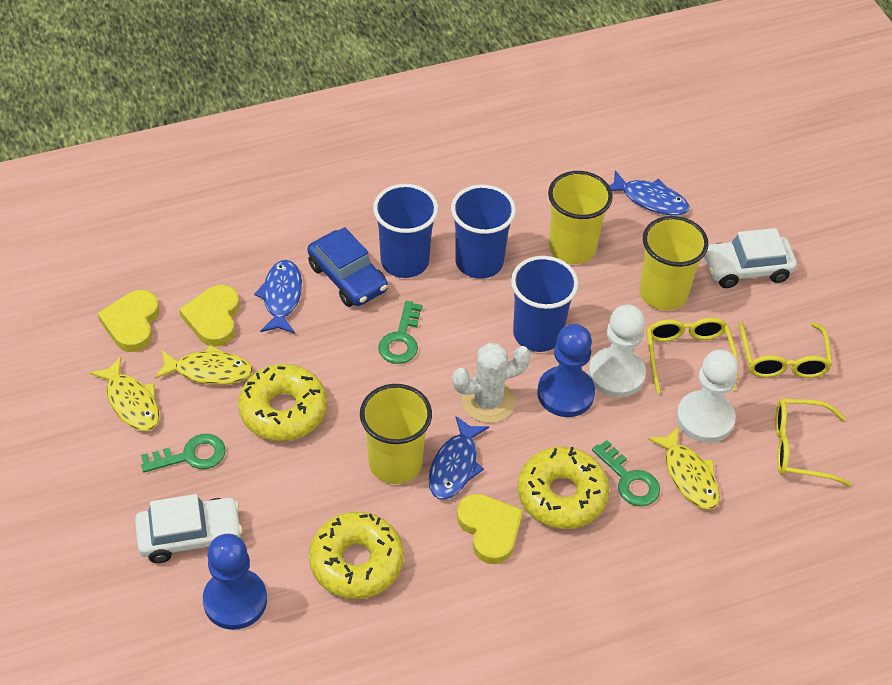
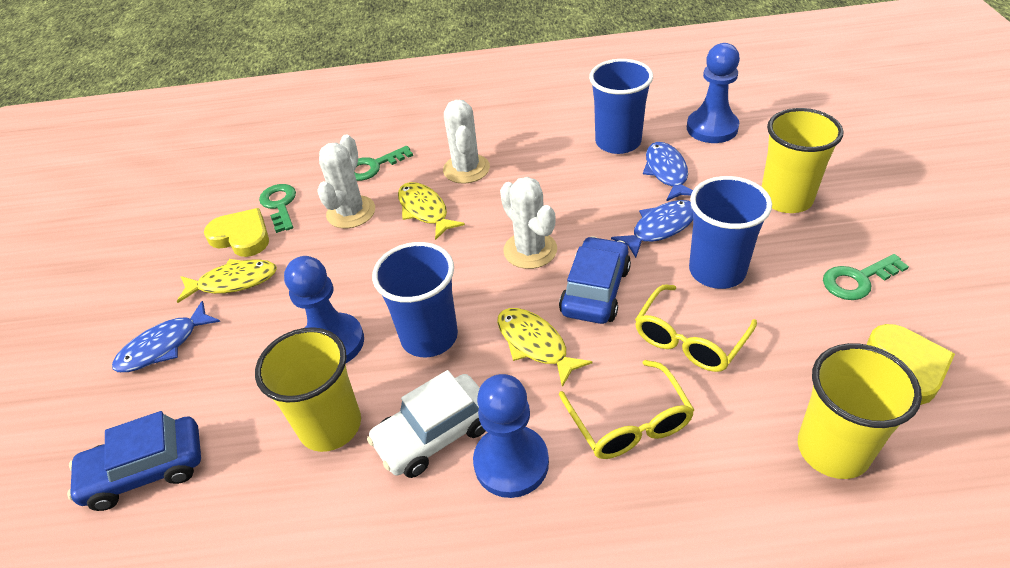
blue car: 1 -> 2
blue pawn: 2 -> 3
white cactus: 1 -> 3
white car: 2 -> 1
white pawn: 2 -> 0
yellow donut: 3 -> 0
yellow glasses: 3 -> 2
yellow heart: 3 -> 2

